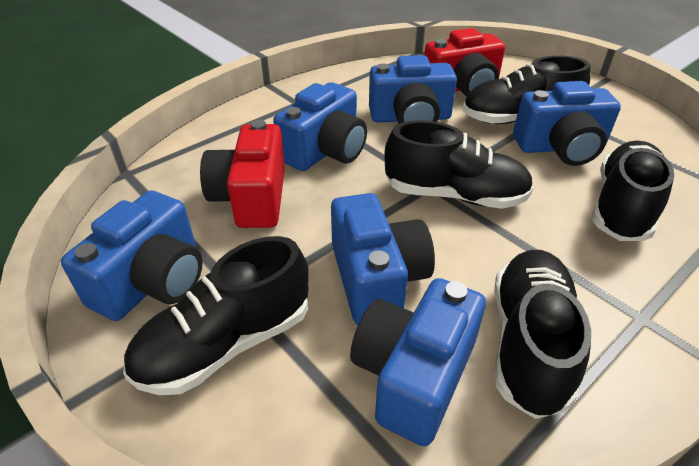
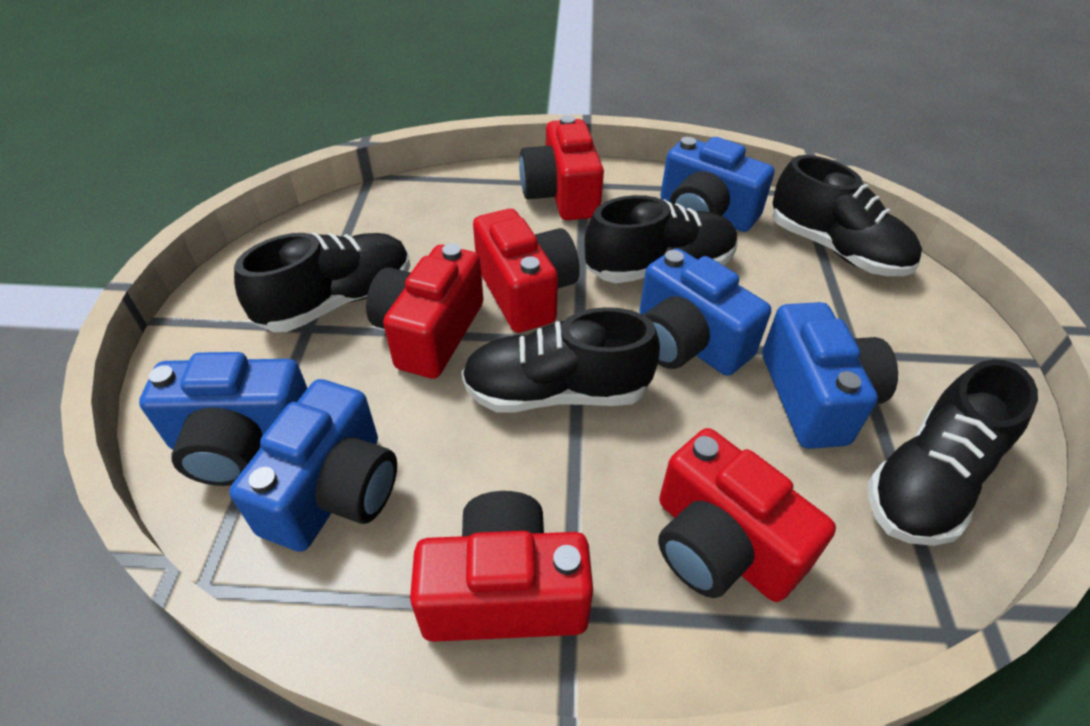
blue camera: 6 -> 5
red camera: 2 -> 5

